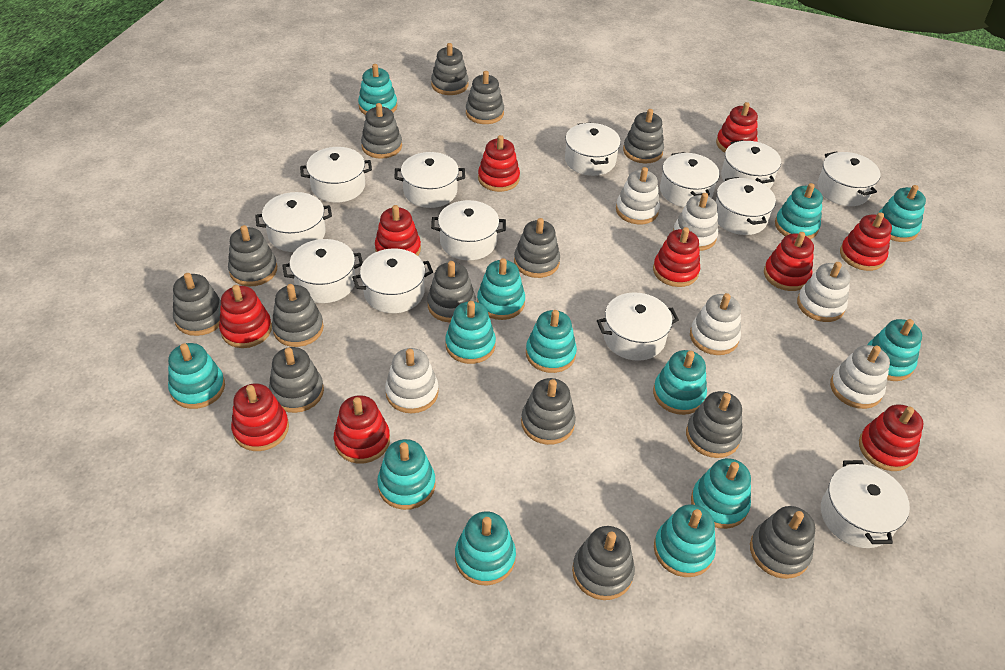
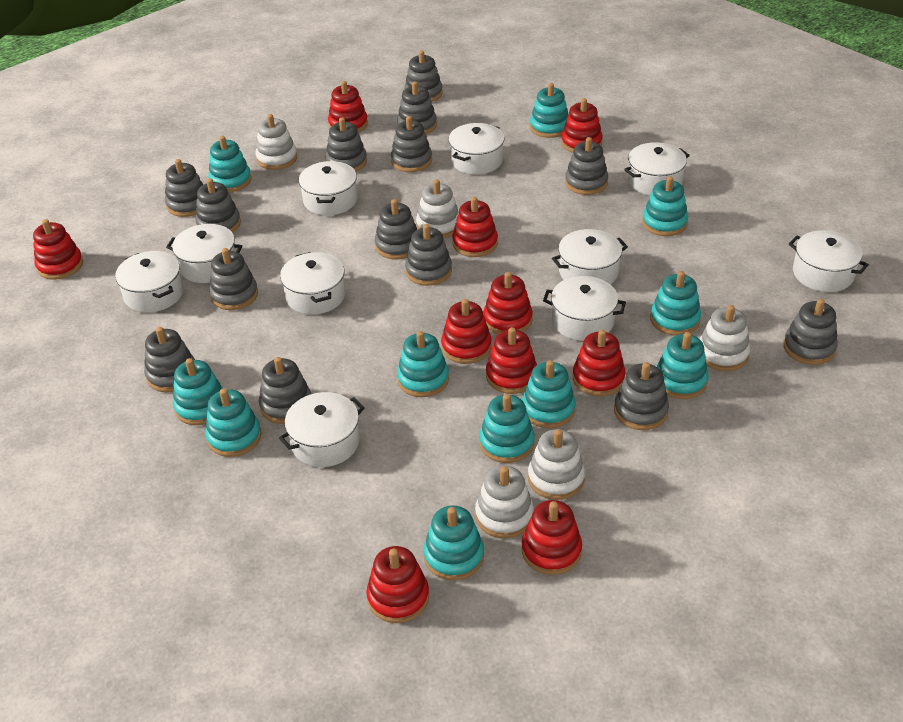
turquoise stacking toy: 13 -> 11
white pot: 13 -> 10
white stacking toy: 6 -> 5

